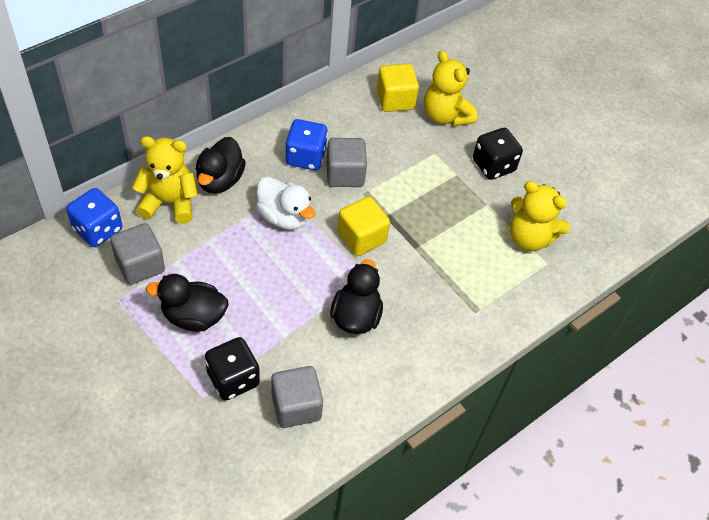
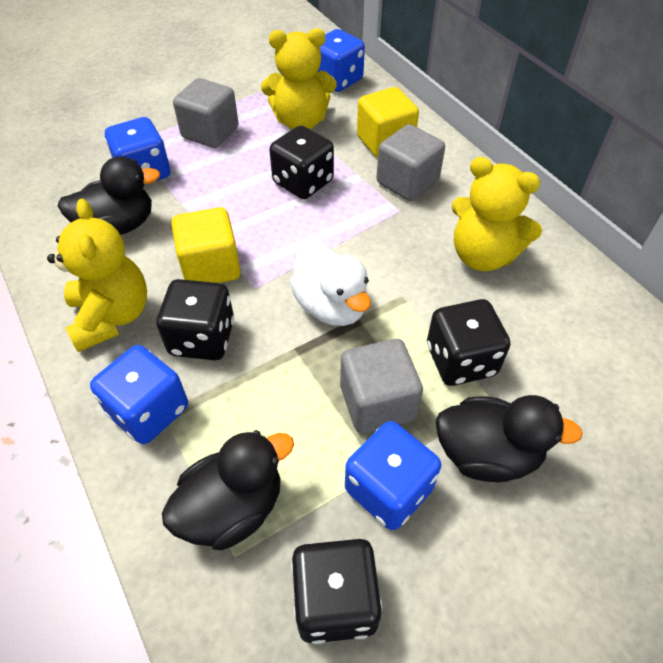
black dice: 2 -> 4
blue dice: 2 -> 4

